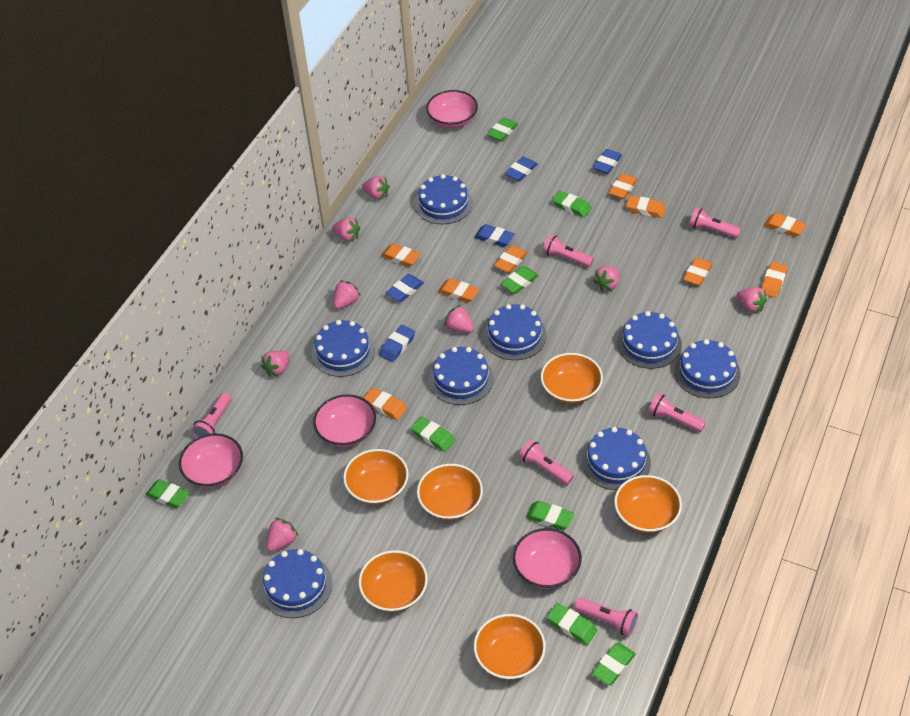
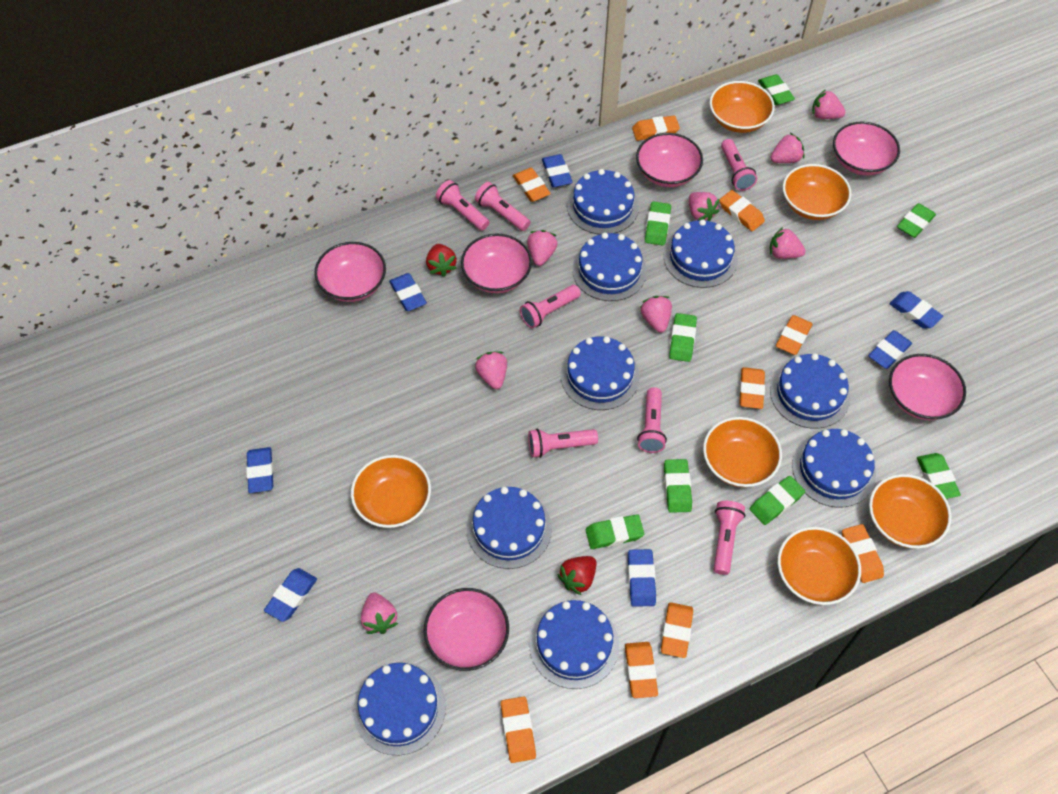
blue cake: 8 -> 9
blue eraser: 5 -> 7
pink bowl: 4 -> 6
pink flashlight: 6 -> 7
red strawberry: 0 -> 2

